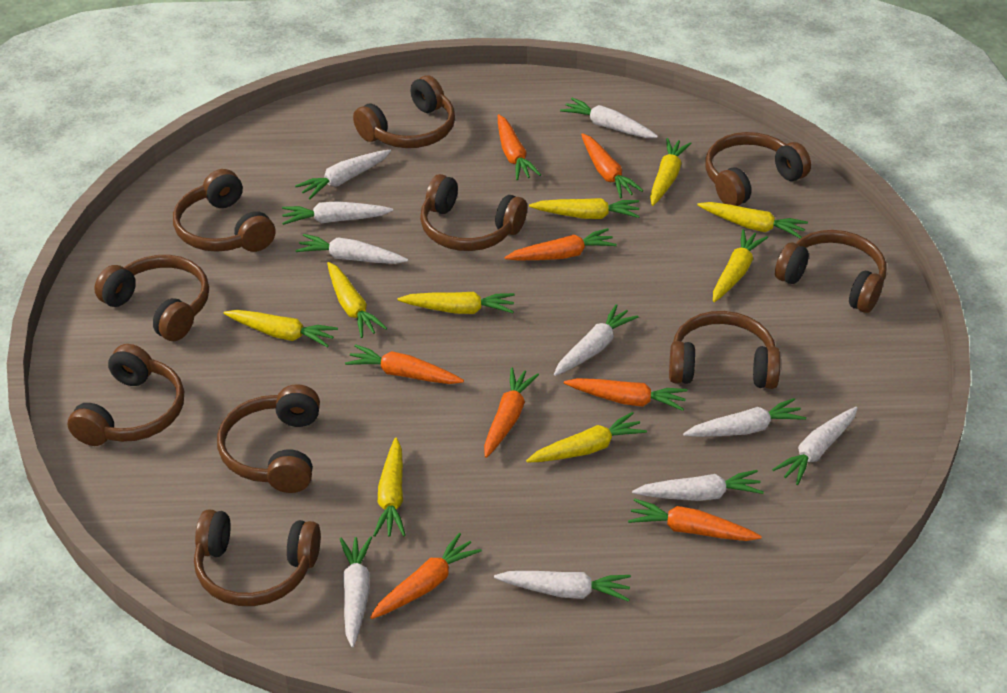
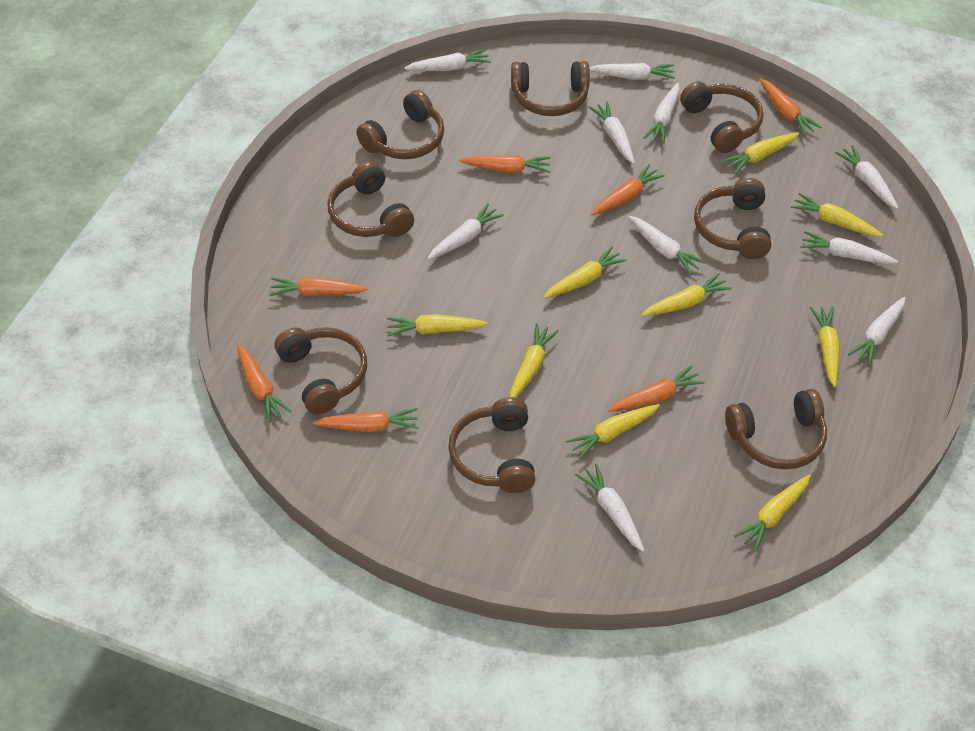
brown headphones: 10 -> 8
orange carrot: 8 -> 7

